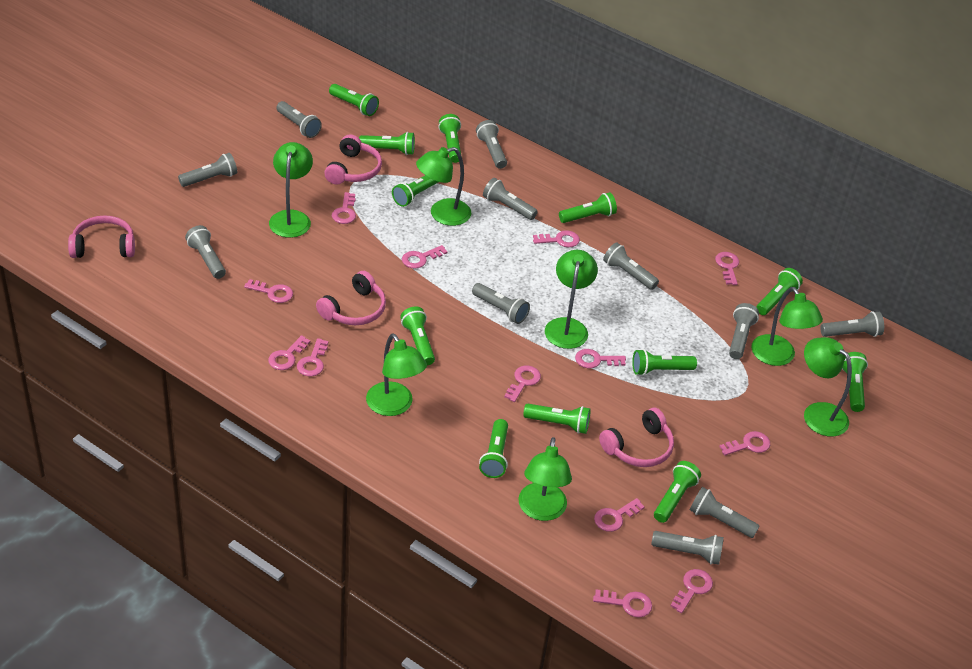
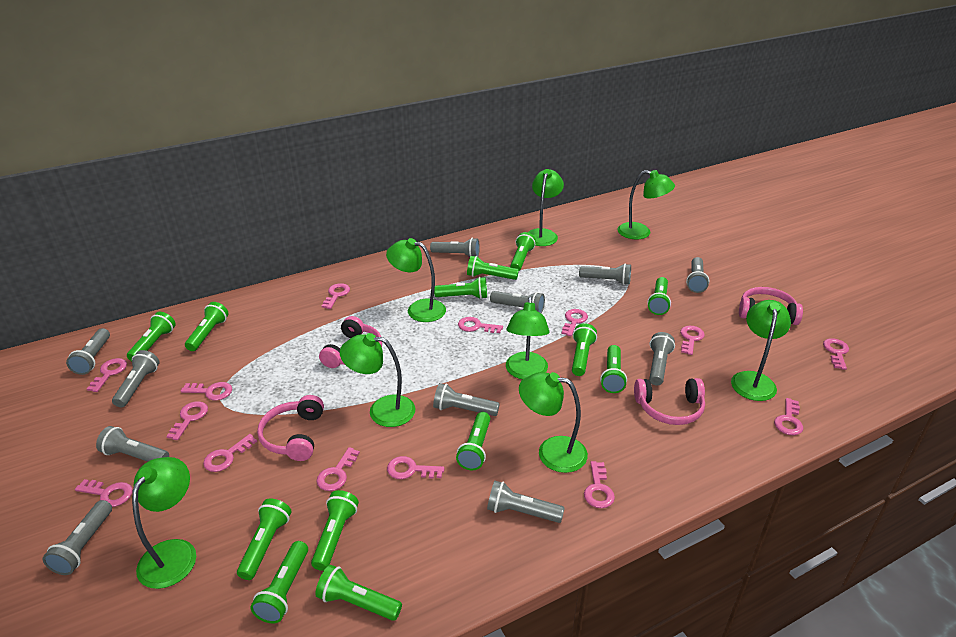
green flashlight: 12 -> 13
green lamp: 7 -> 8
pink key: 13 -> 14

